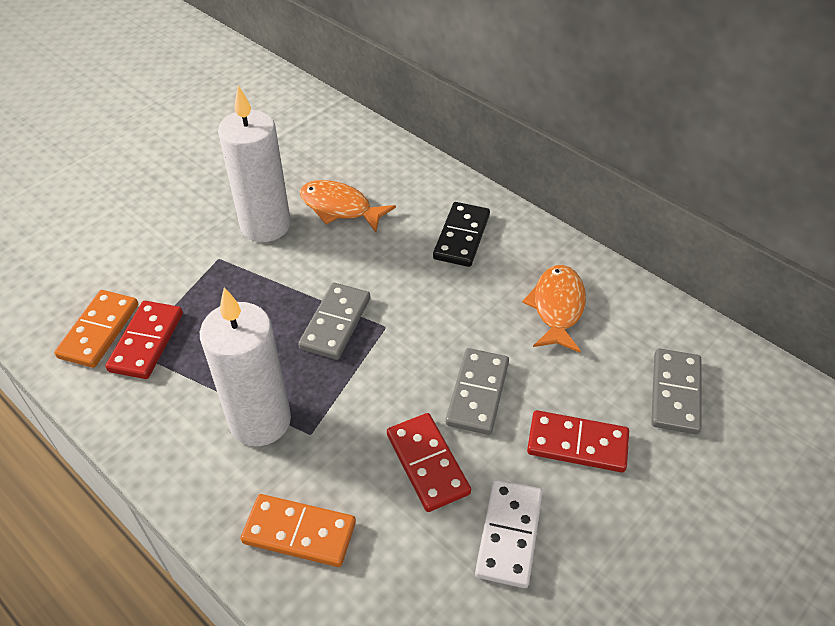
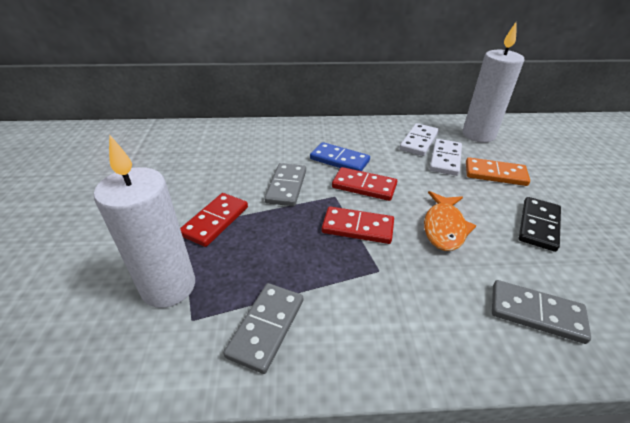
blue domino: 0 -> 1
orange domino: 2 -> 1
orange fish: 2 -> 1
white domino: 1 -> 2

